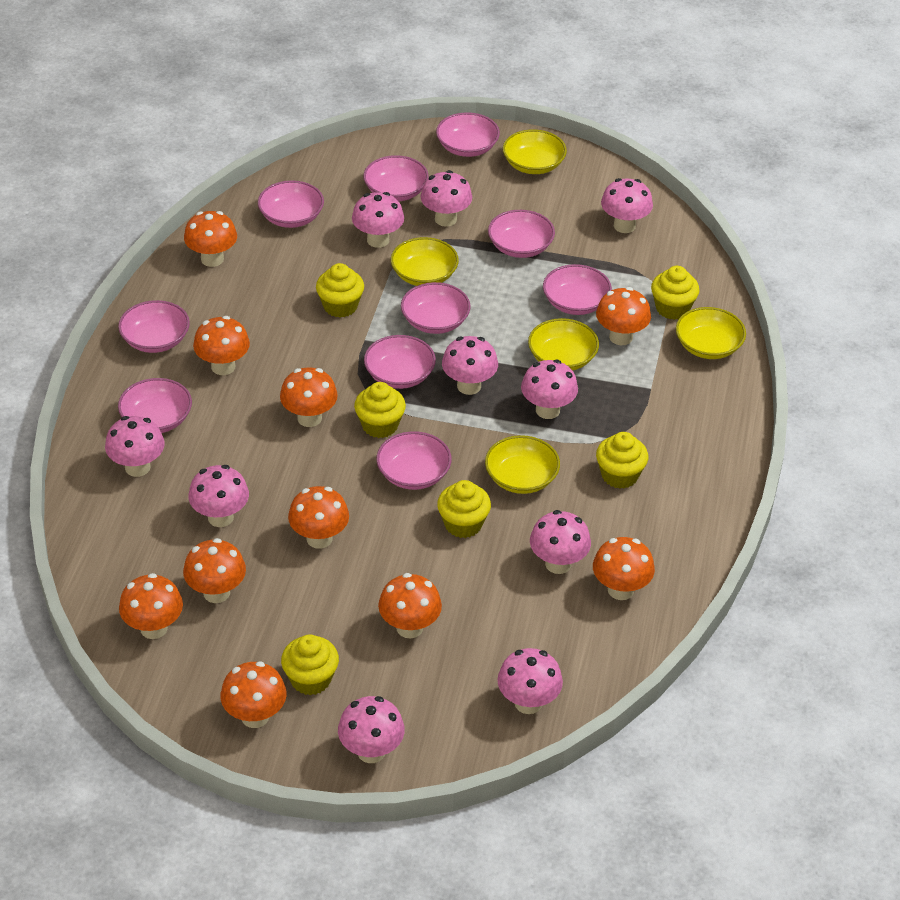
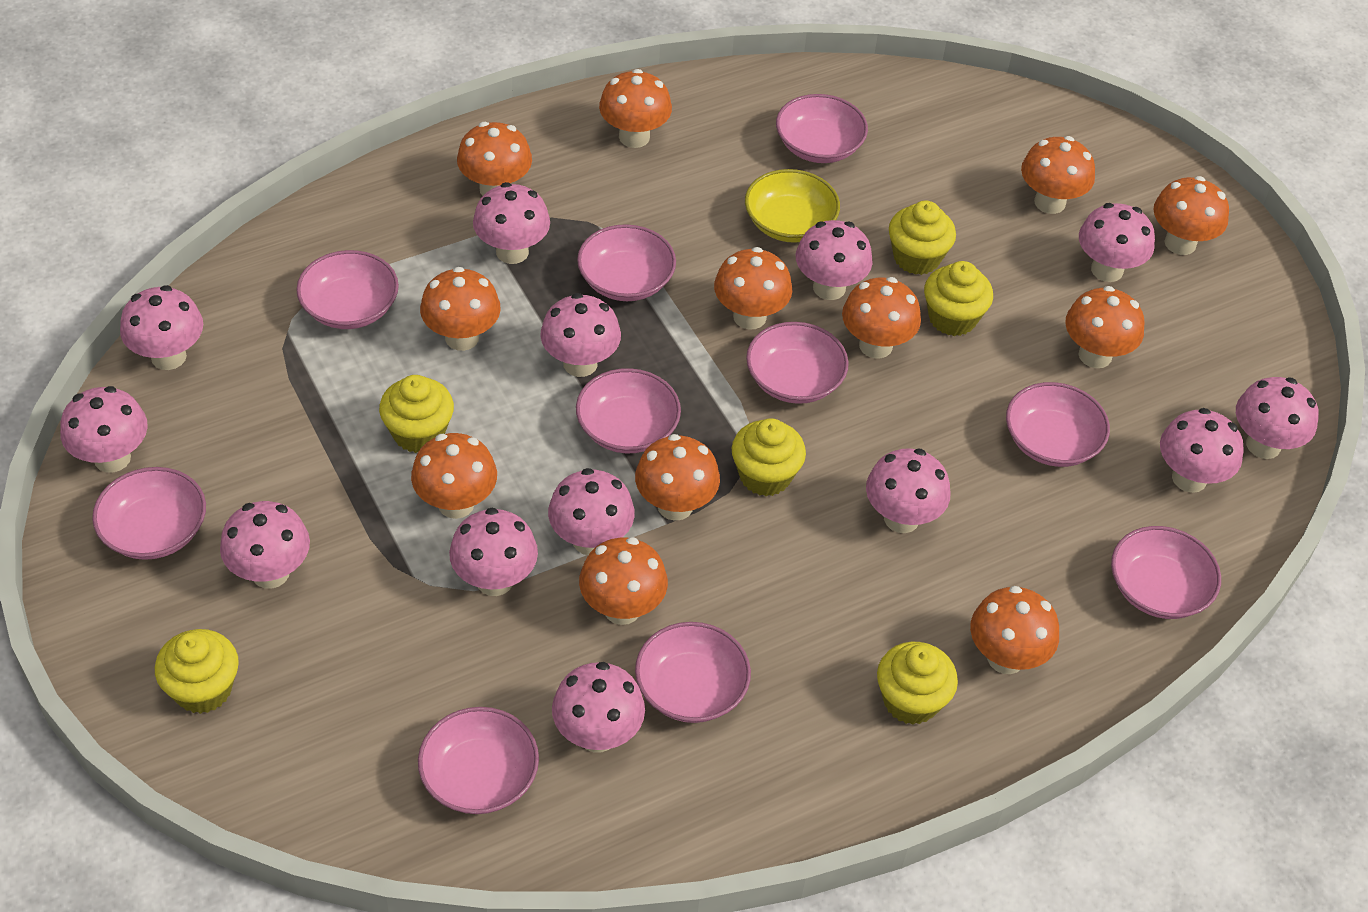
orange mushroom: 10 -> 12
pink mushroom: 10 -> 13
yellow bowl: 5 -> 1

